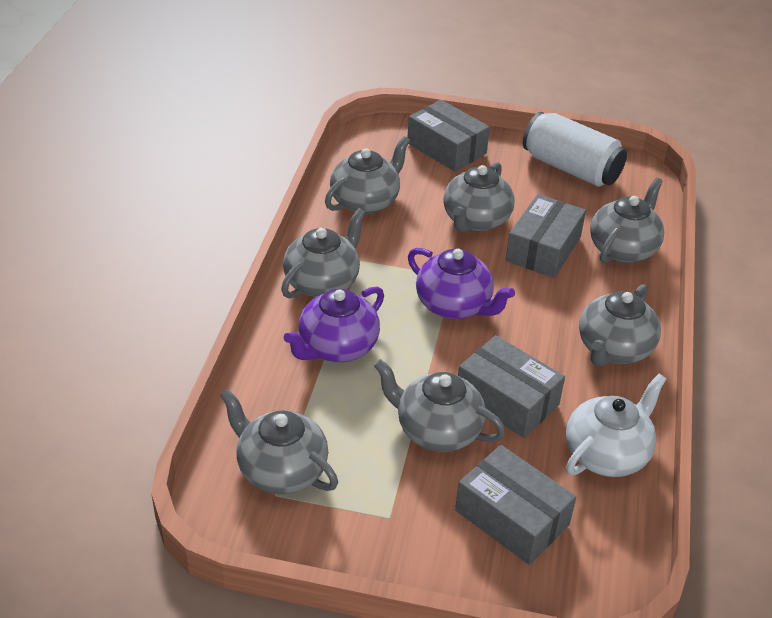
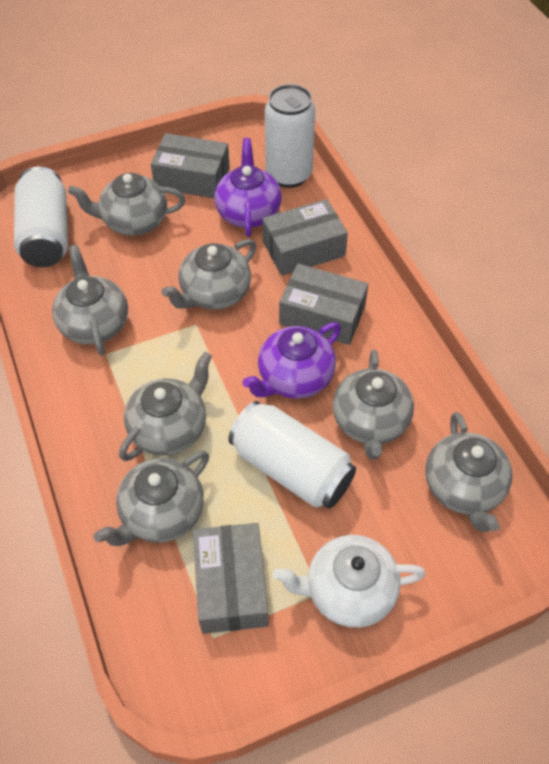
white can: 1 -> 3

